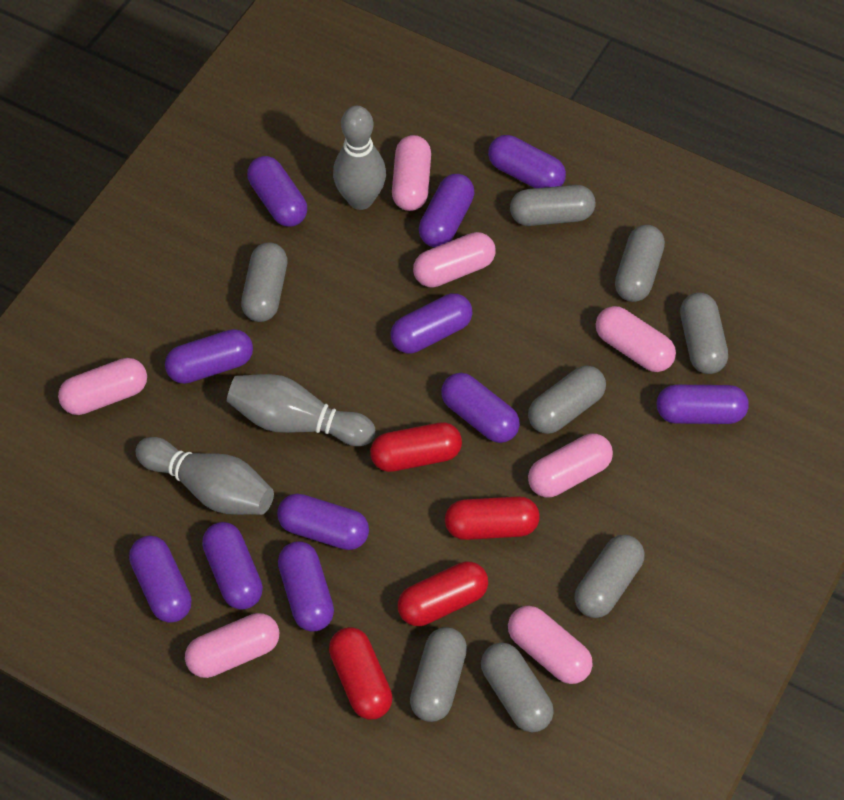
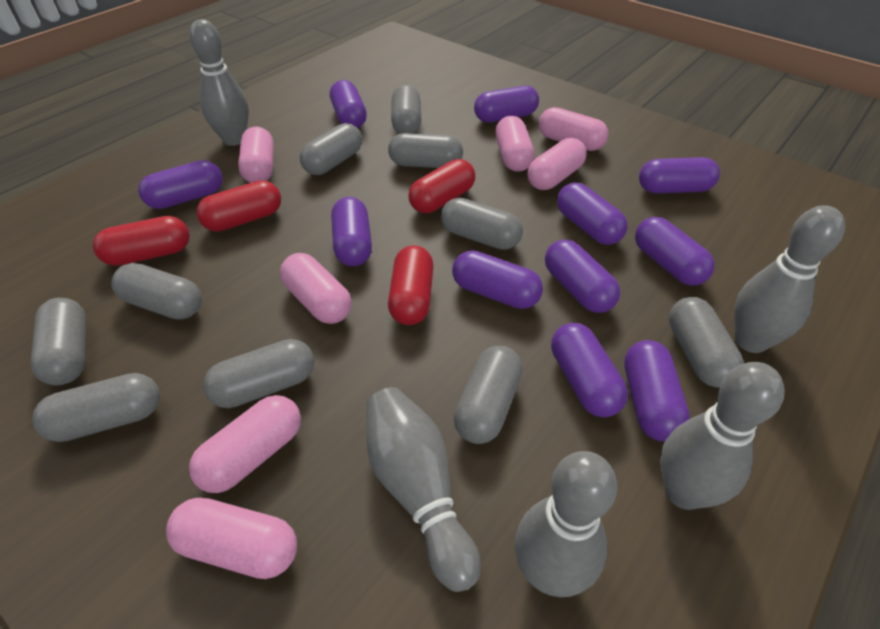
grey bowling pin: 3 -> 5
grey capsule: 8 -> 10

